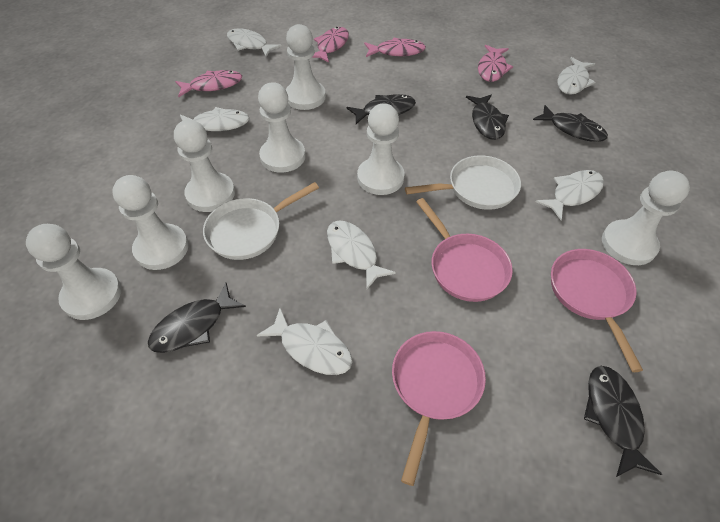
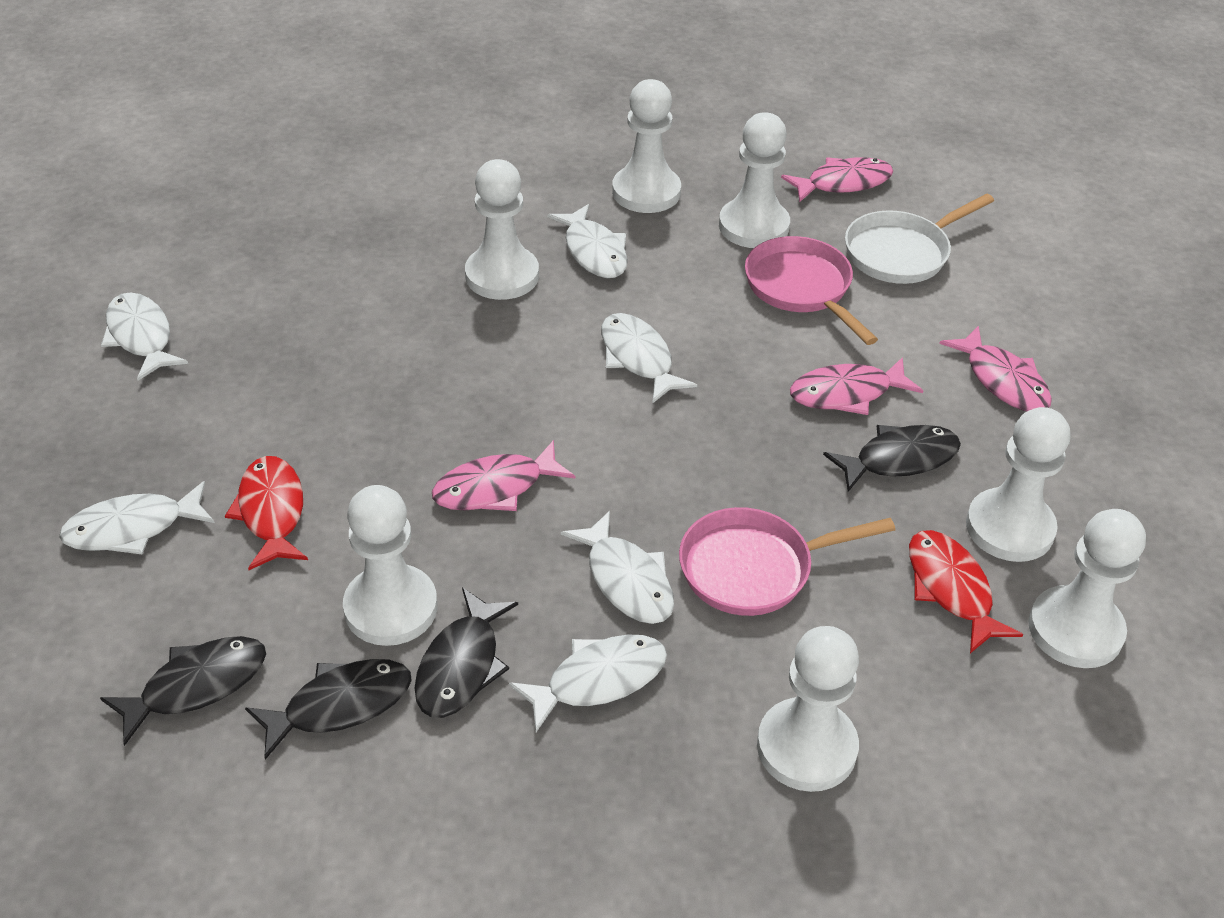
black fish: 5 -> 4
pink pan: 3 -> 2
red fish: 0 -> 2
white pan: 2 -> 1

